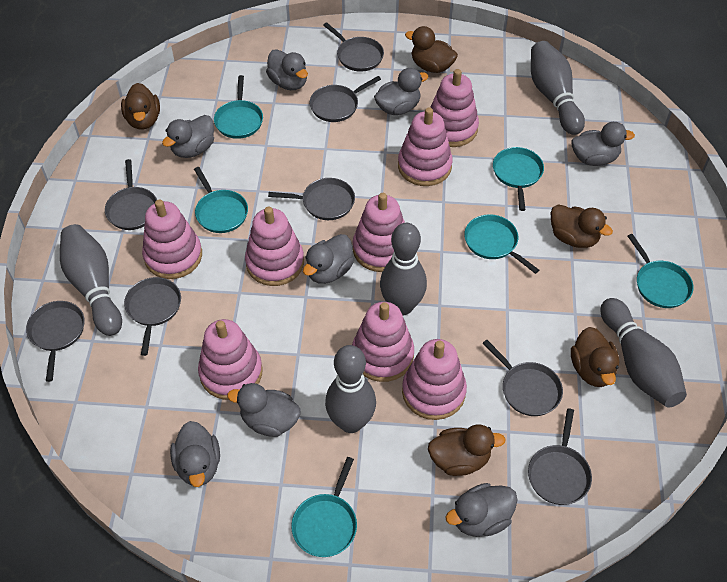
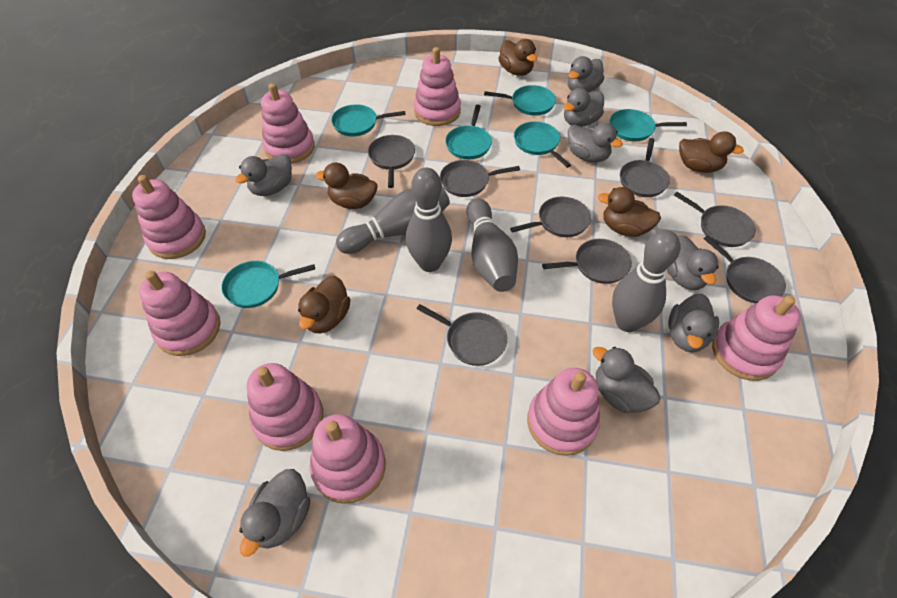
grey bowling pin: 5 -> 4

